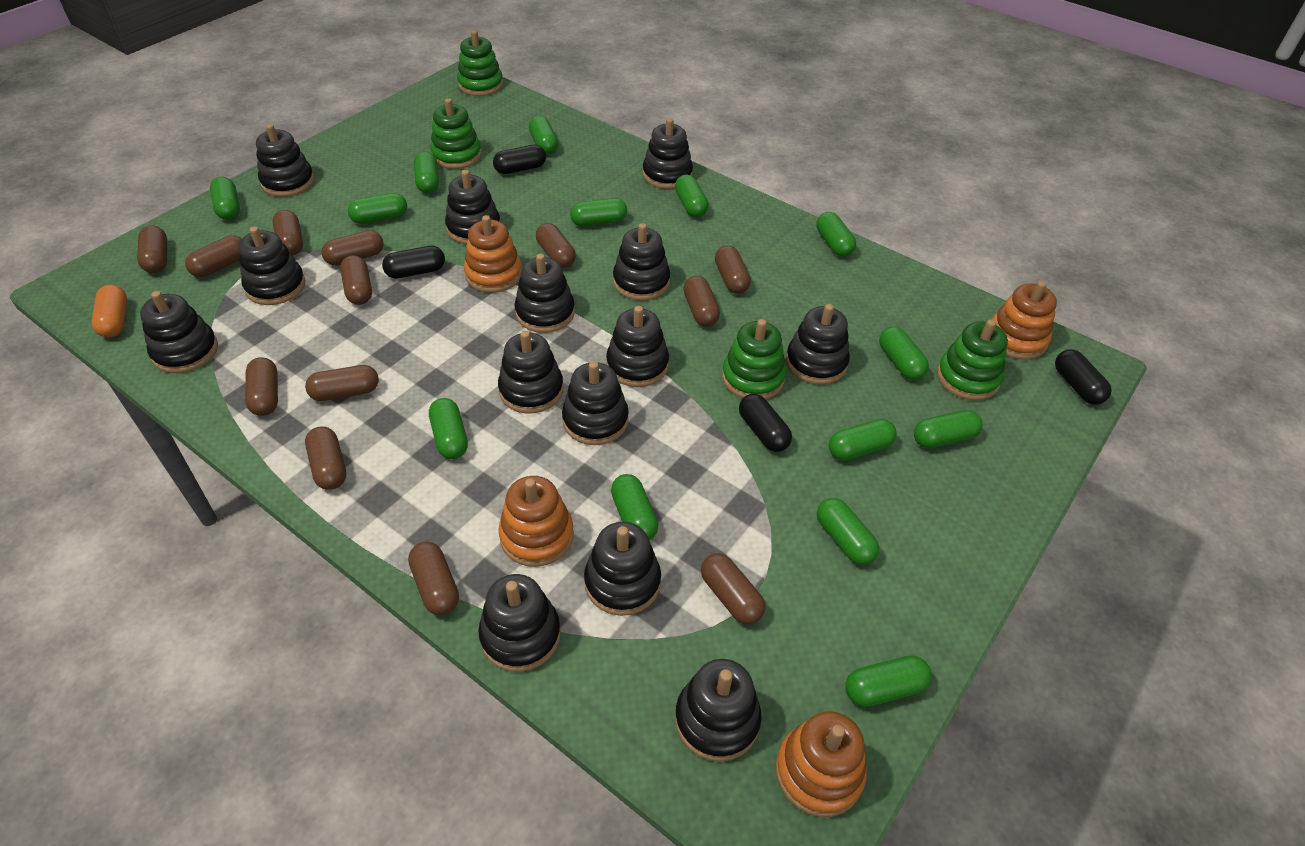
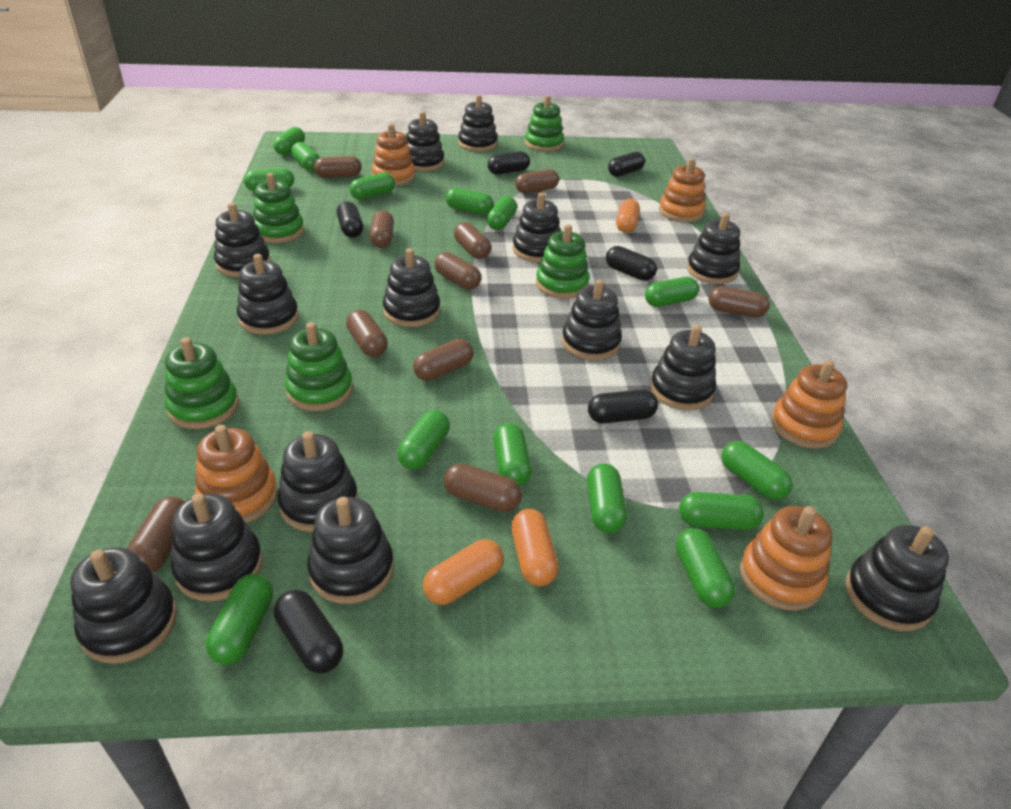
black capsule: 4 -> 6
brown capsule: 13 -> 10
green stacking toy: 4 -> 5
orange capsule: 1 -> 3
orange stacking toy: 4 -> 5

